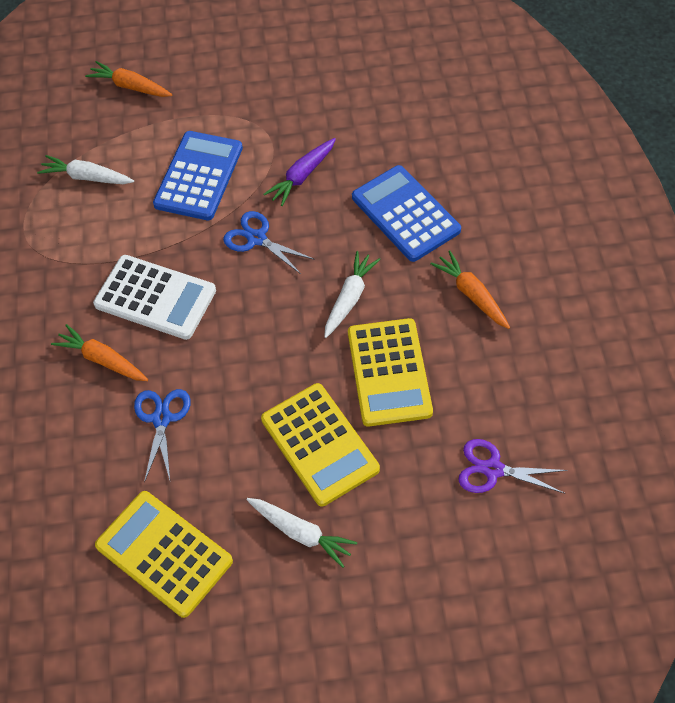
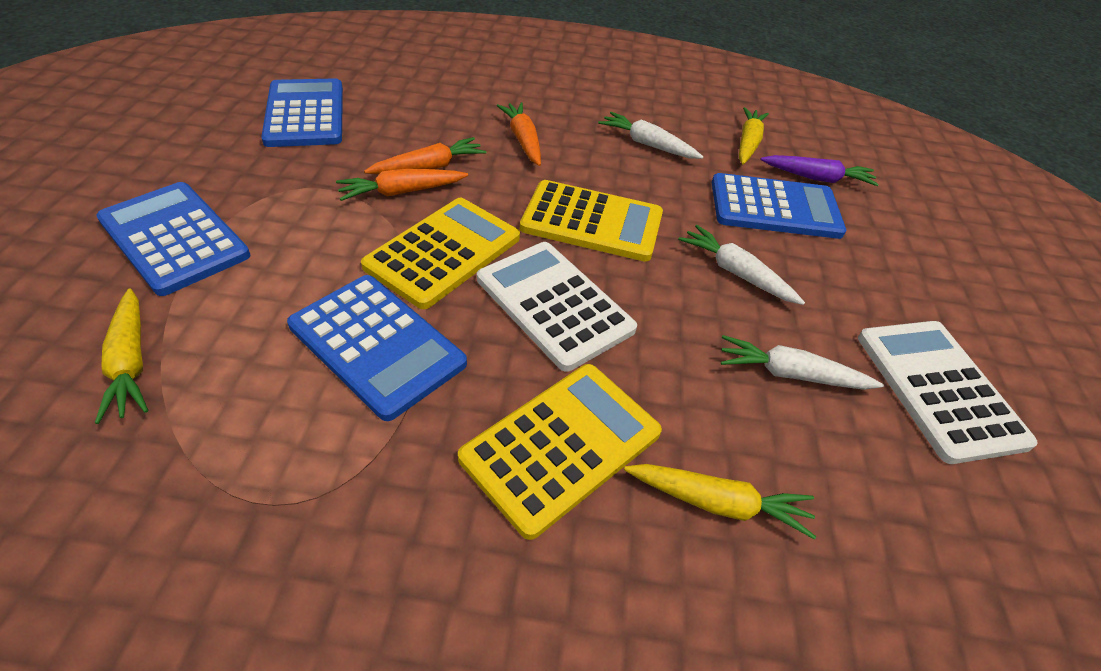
blue calculator: 2 -> 4
blue scissors: 2 -> 0
purple scissors: 1 -> 0
white calculator: 1 -> 2
yellow carrot: 0 -> 3

